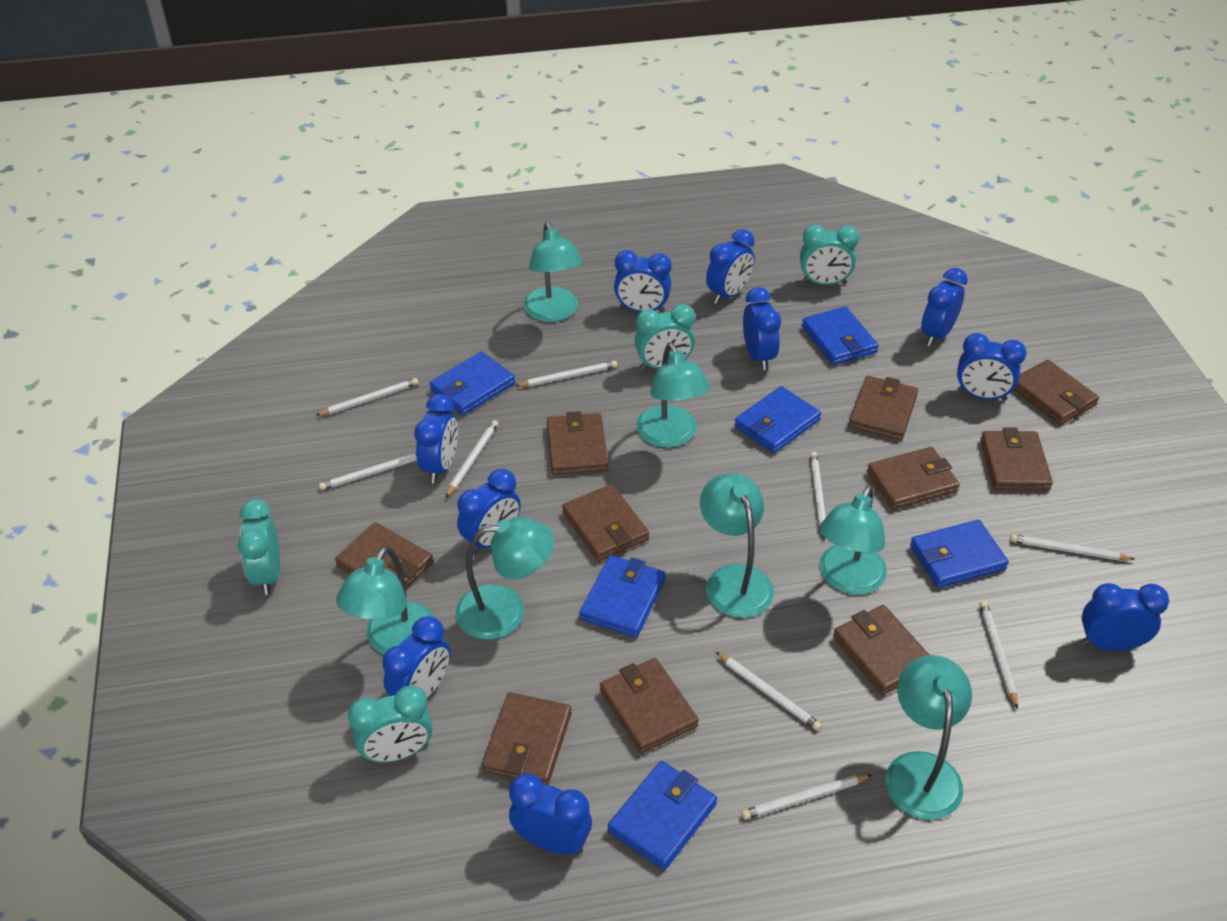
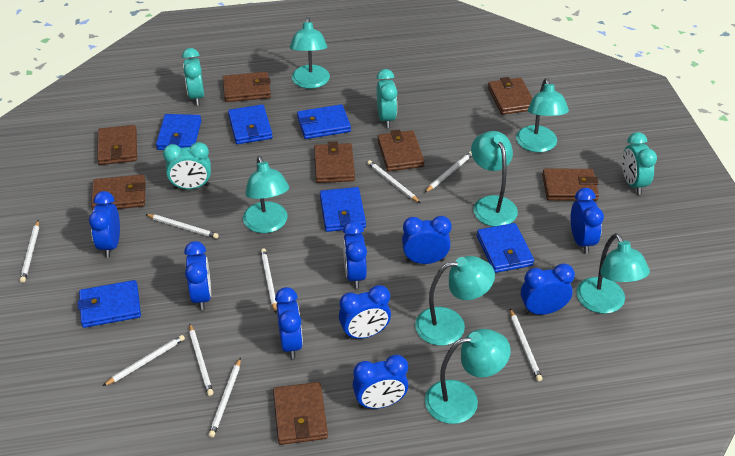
blue clock: 10 -> 9
brown wallet: 10 -> 8

